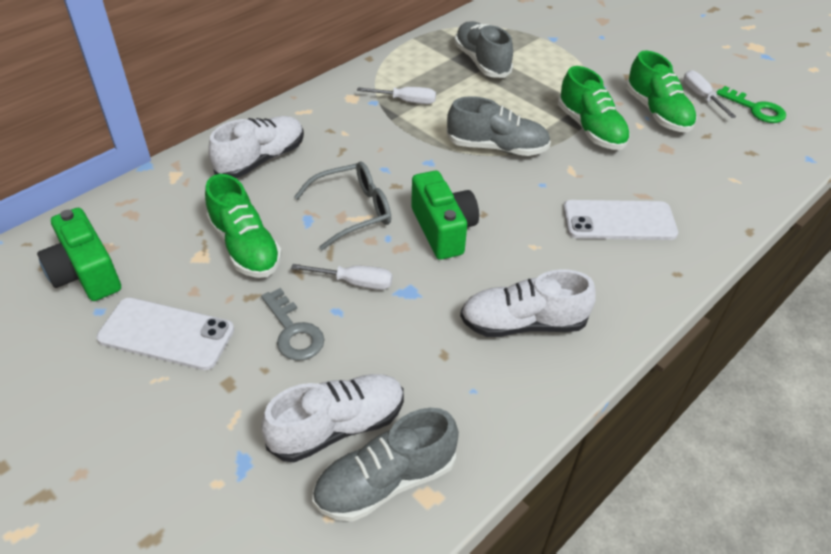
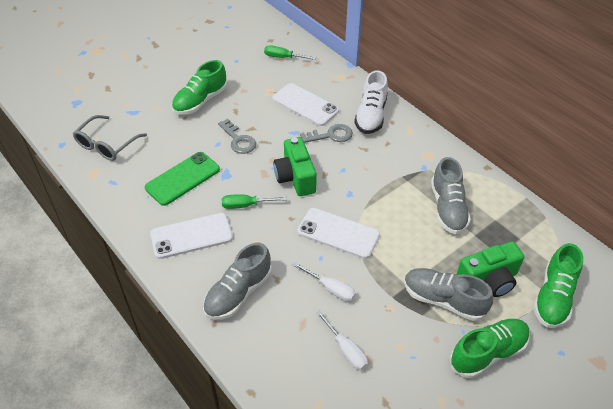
green key: 1 -> 0
green phone: 0 -> 1
green screwdriver: 0 -> 2
grey key: 1 -> 2
white phone: 2 -> 3
white screwdriver: 3 -> 2
white shoe: 3 -> 1

